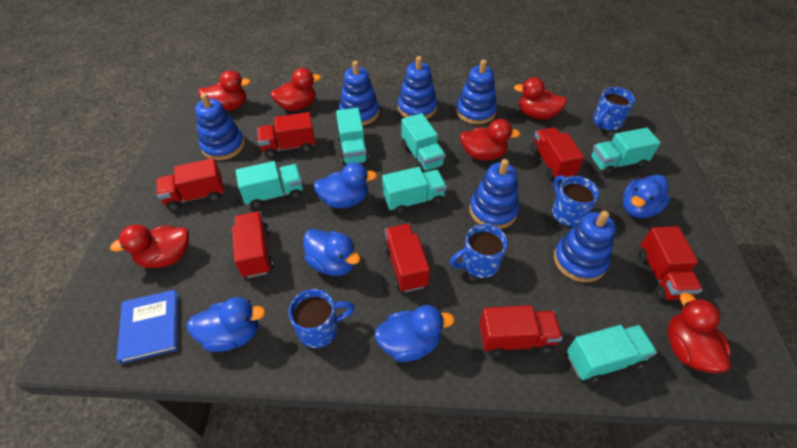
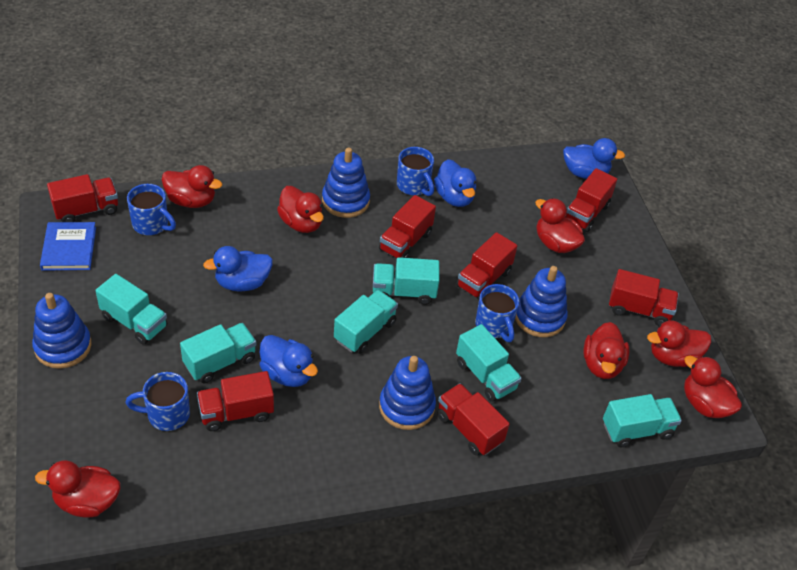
blue duck: 5 -> 4
blue stacking toy: 6 -> 4
red duck: 6 -> 7

